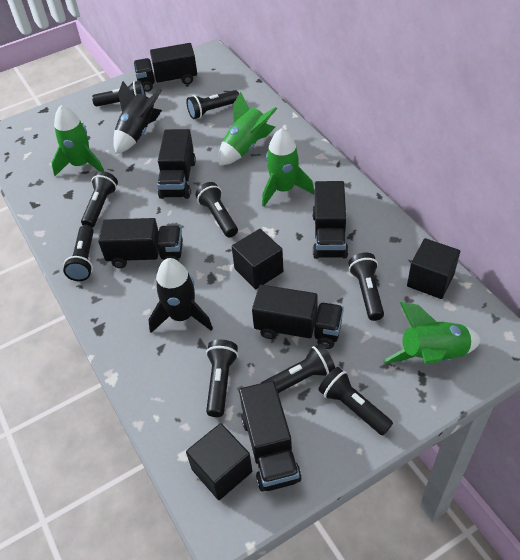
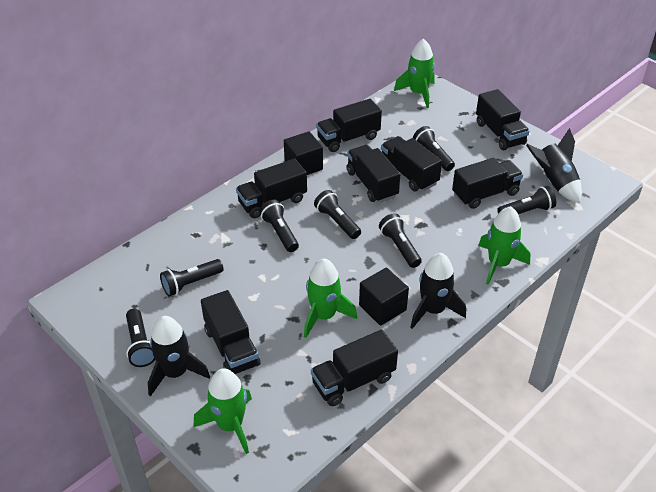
black cube: 3 -> 2
black flashlight: 9 -> 7
black rocket: 2 -> 3
black truck: 6 -> 8

